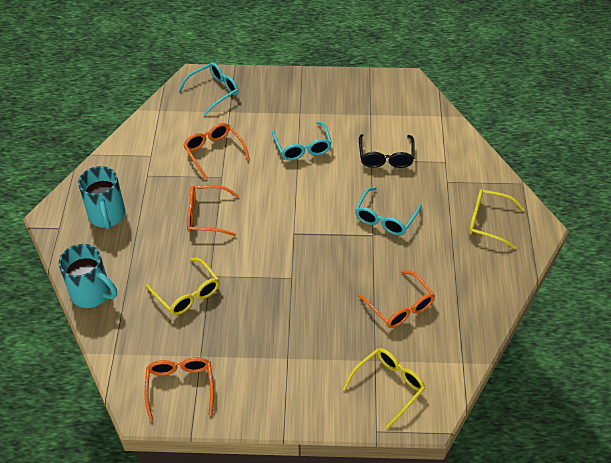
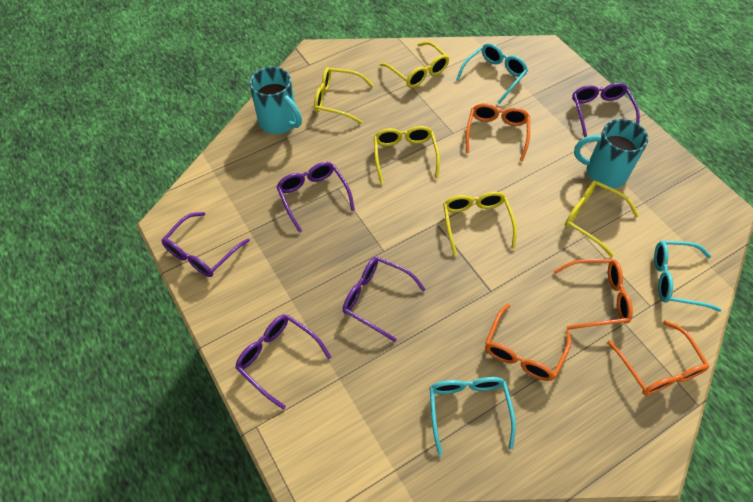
black glasses: 1 -> 0
purple glasses: 0 -> 5
yellow glasses: 3 -> 5

